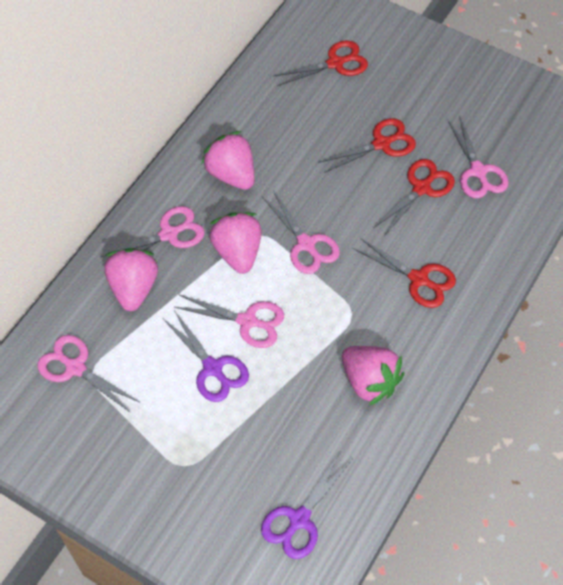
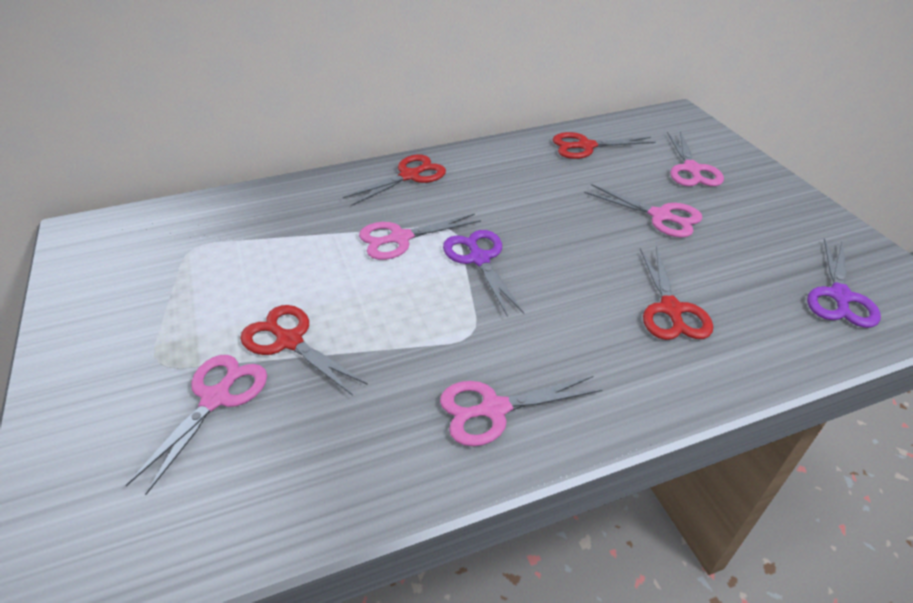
pink strawberry: 4 -> 0

